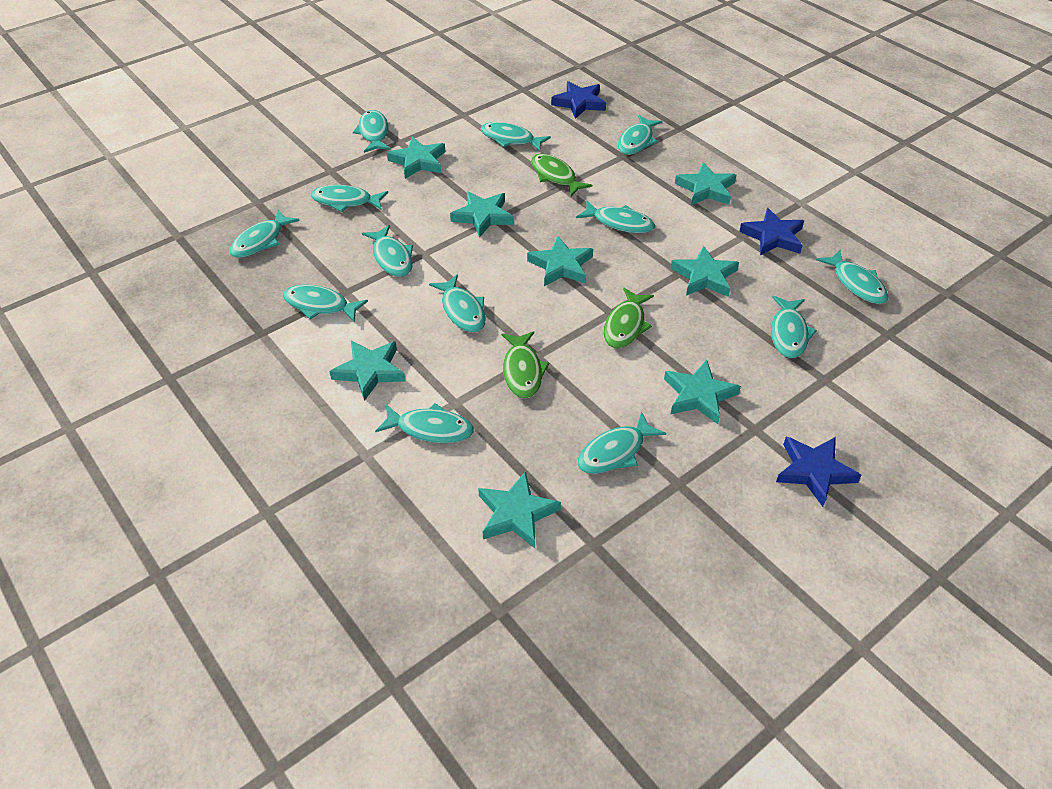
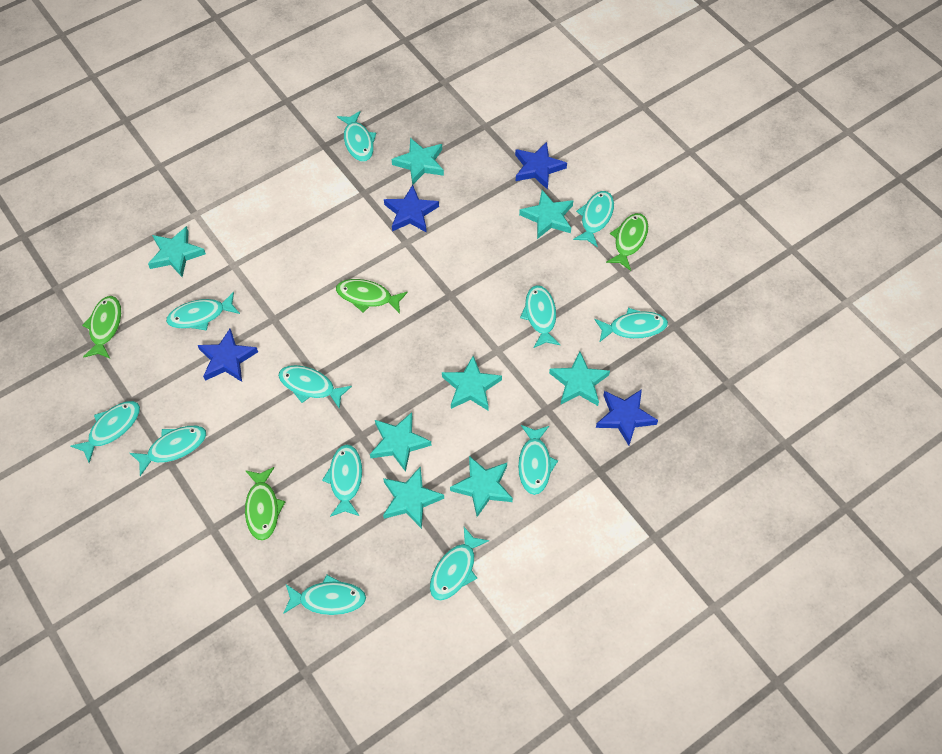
blue star: 3 -> 4
green fish: 3 -> 4
turquoise fish: 13 -> 12

